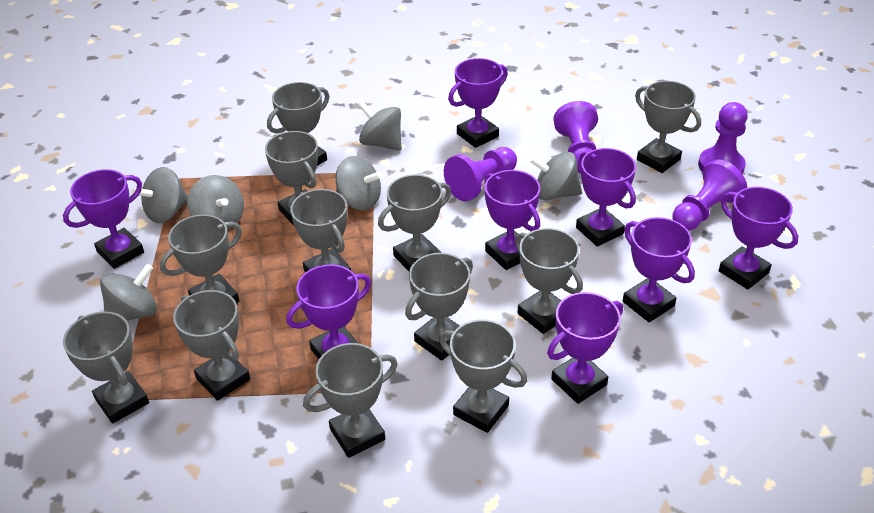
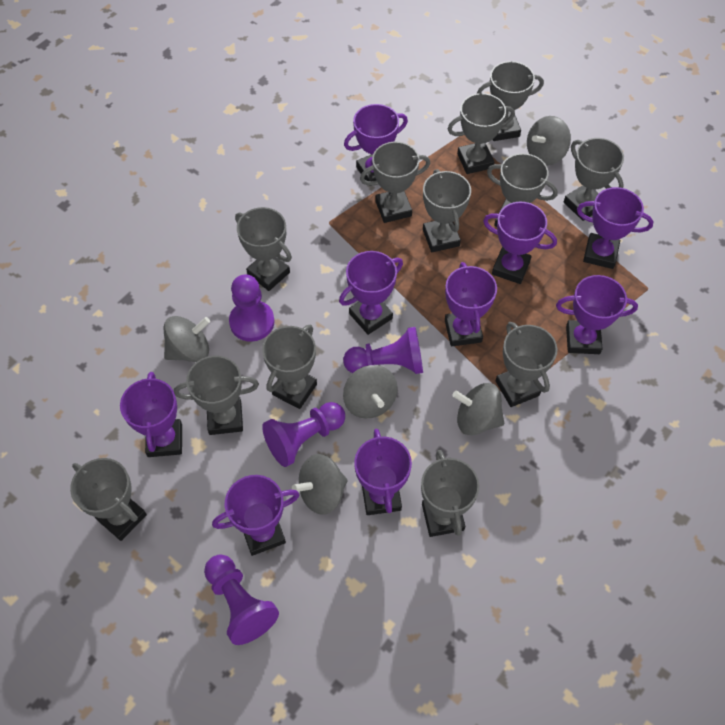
grey spinning top: 6 -> 5
purple trophy: 8 -> 9

